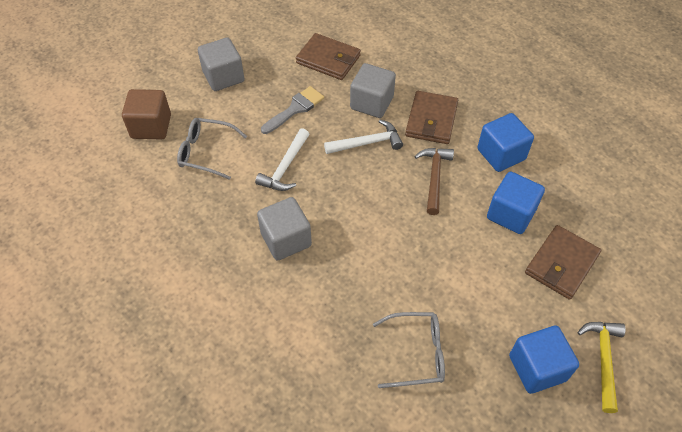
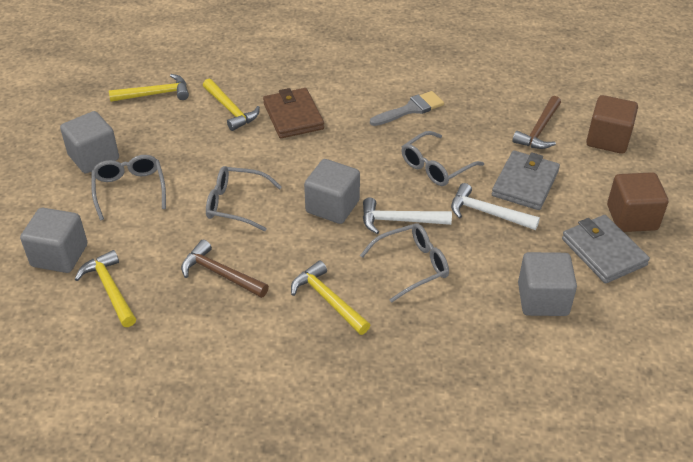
blue cube: 3 -> 0
brown cube: 1 -> 2
brown hammer: 1 -> 2
brown wallet: 3 -> 1
grey cube: 3 -> 4
grey glasses: 2 -> 4
grey wallet: 0 -> 2
yellow hammer: 1 -> 4

